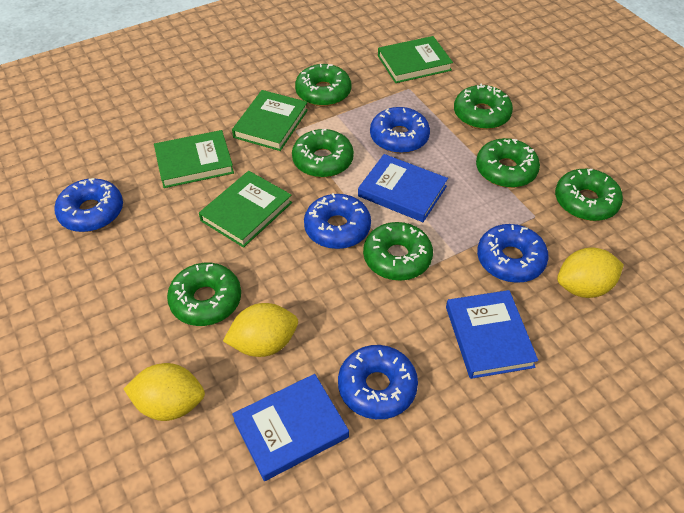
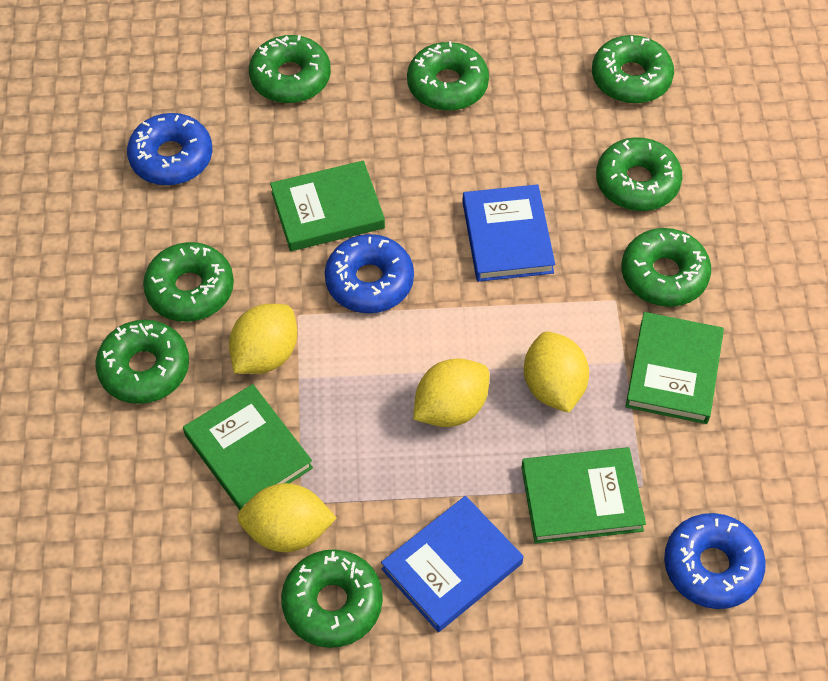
blue book: 3 -> 2
blue donut: 5 -> 3
green donut: 7 -> 8
yellow lemon: 3 -> 4

